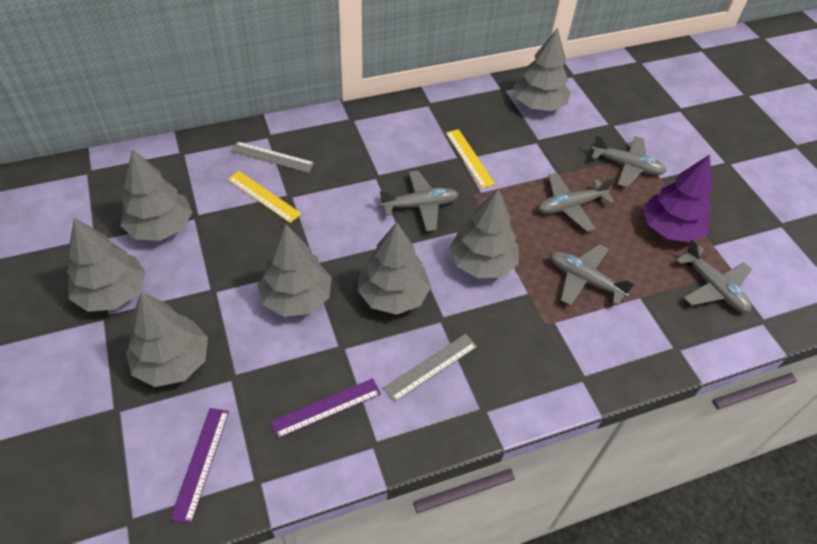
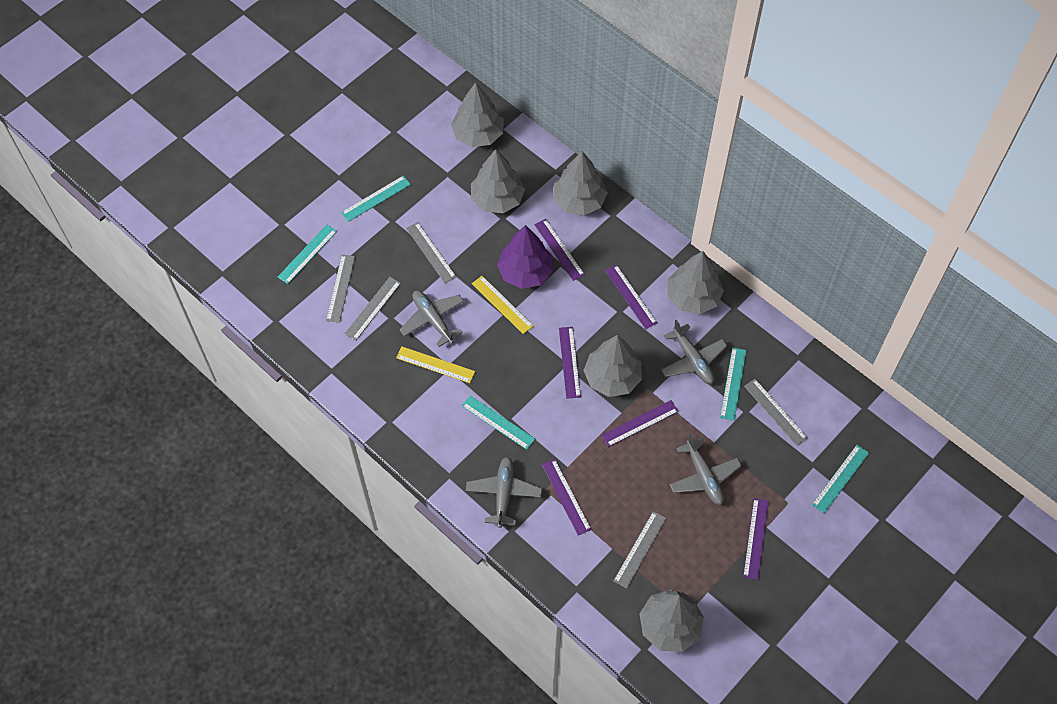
grey plane: 5 -> 4
grey ruler: 2 -> 5
grey tree: 7 -> 6
purple ruler: 2 -> 6
turquoise ruler: 0 -> 5

